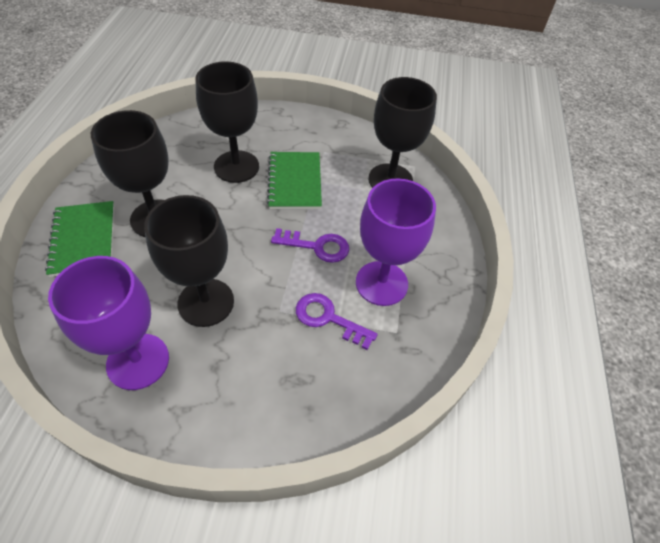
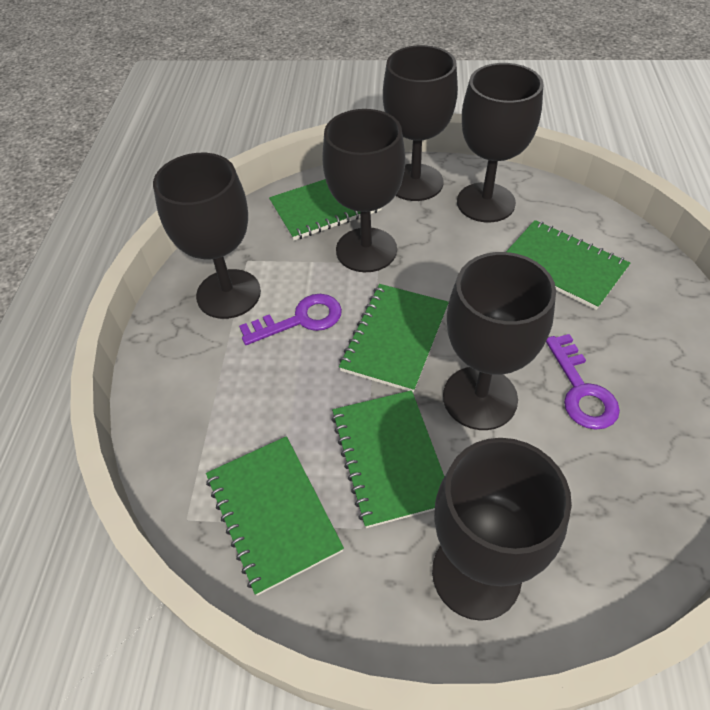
black goblet: 4 -> 6
green notebook: 2 -> 5
purple goblet: 2 -> 0

